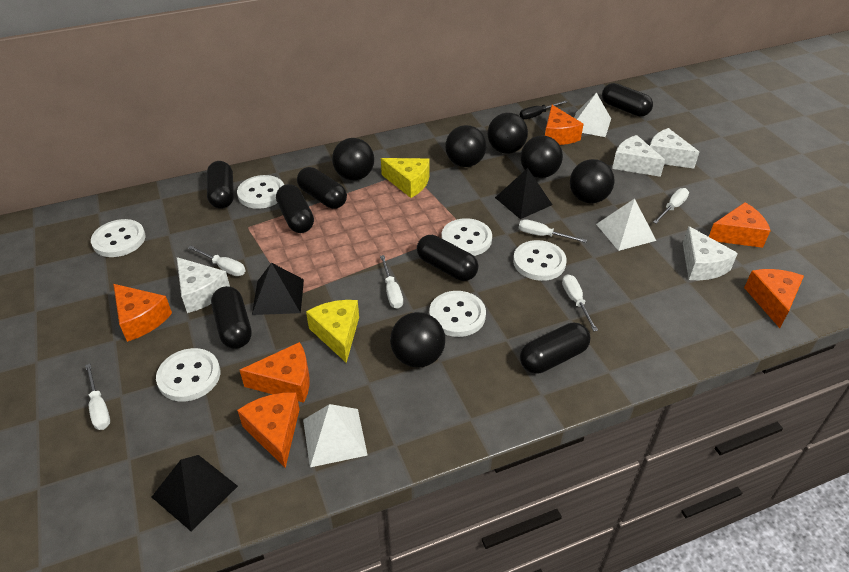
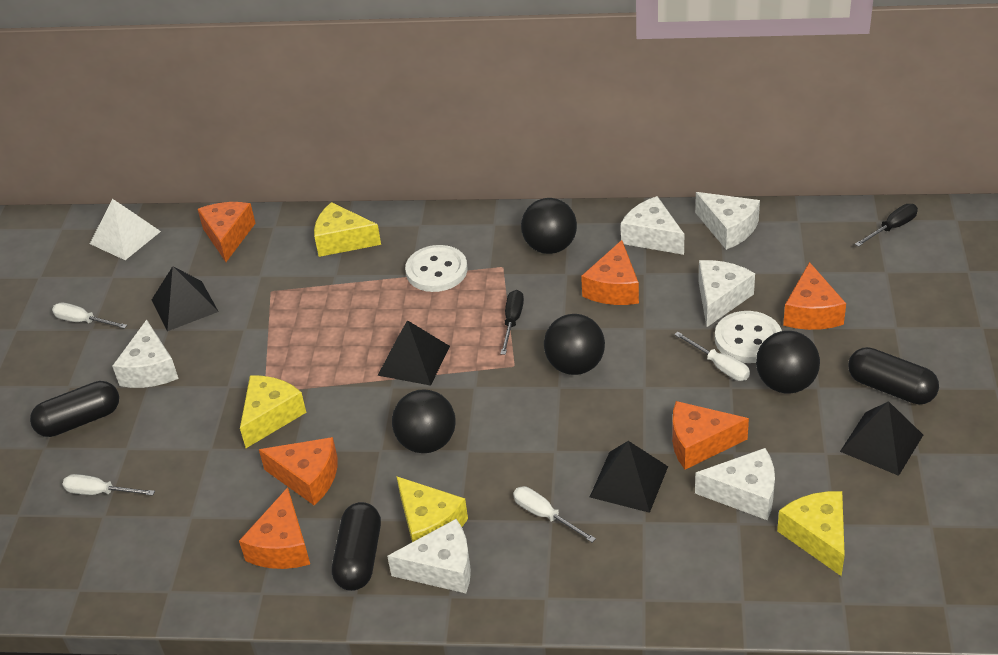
black ball: 6 -> 4
black capsule: 7 -> 3
black pyramid: 3 -> 4
black screwdriver: 1 -> 2
white button: 6 -> 2
white cheese: 4 -> 6
white pyramid: 3 -> 1
white screwdriver: 6 -> 4
yellow cheese: 2 -> 4

